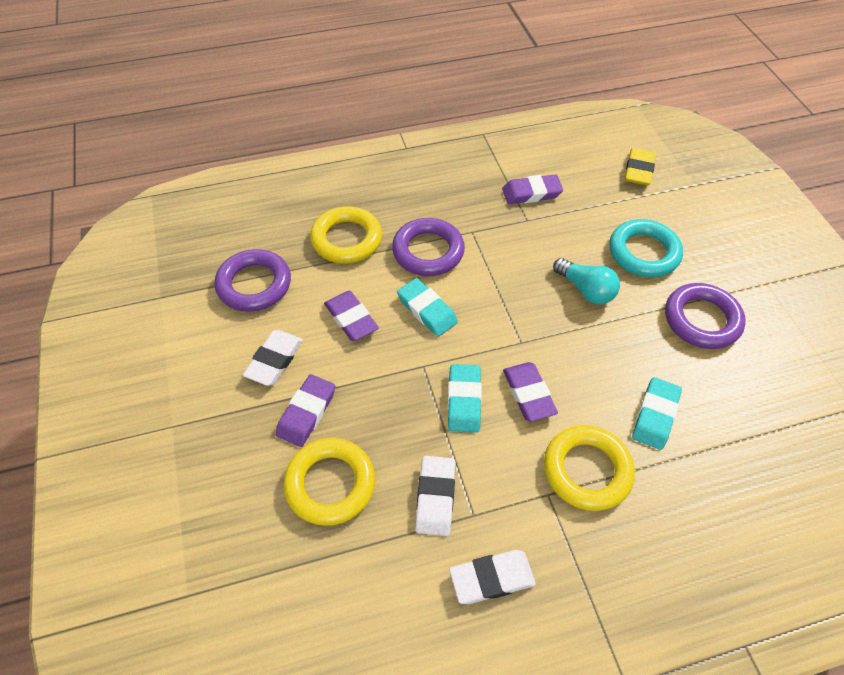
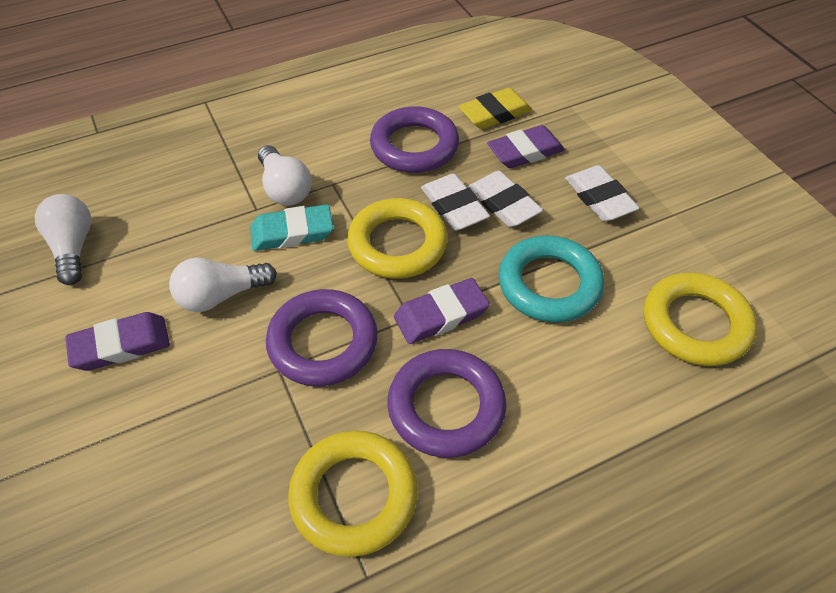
purple eraser: 4 -> 3
turquoise eraser: 3 -> 1
turquoise light bulb: 1 -> 0
white light bulb: 0 -> 3

